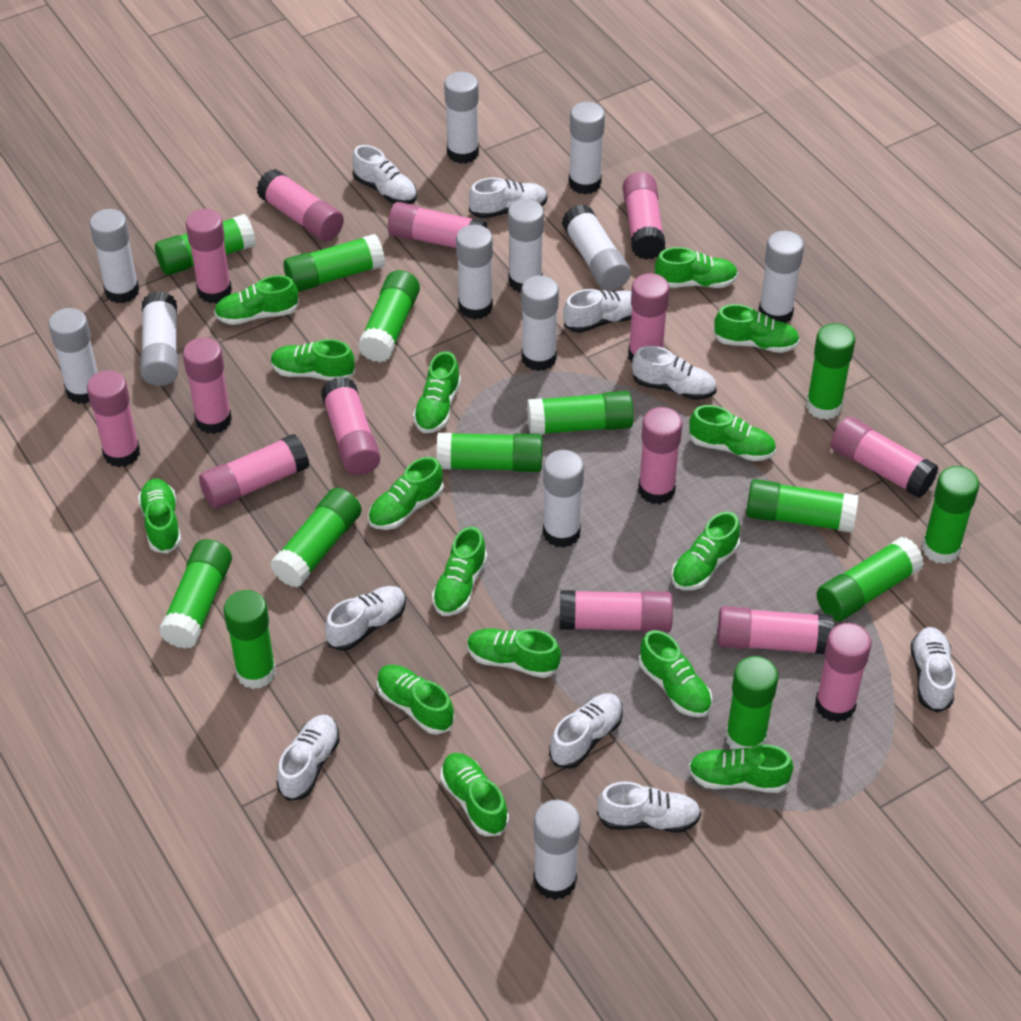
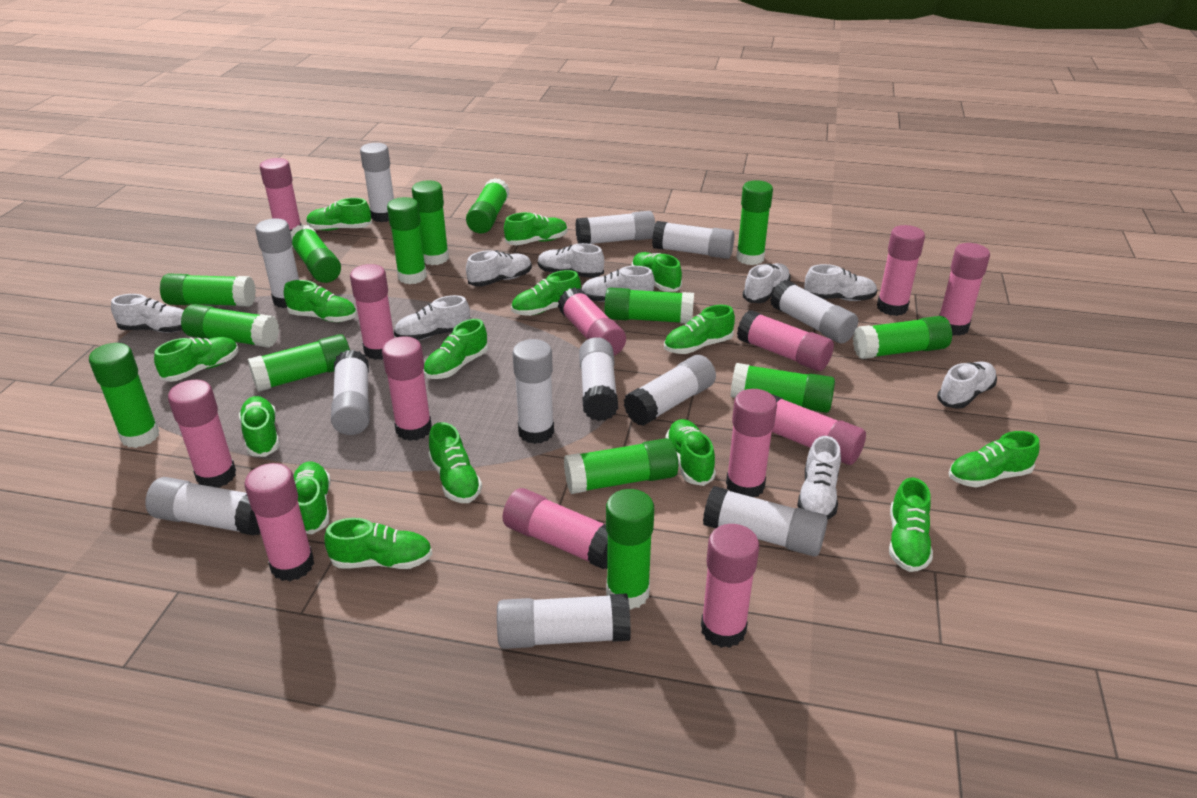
green glue stick: 13 -> 14
pink glue stick: 14 -> 13

